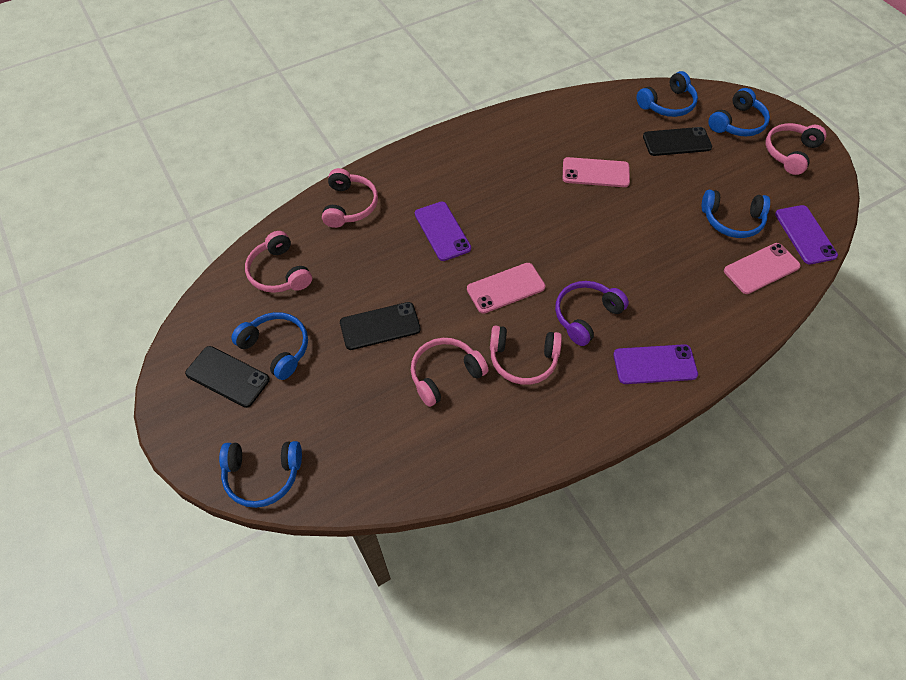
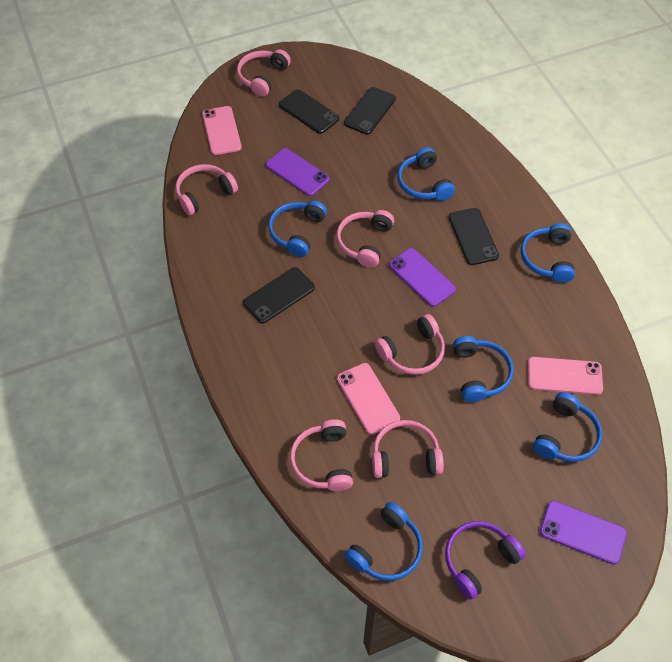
black phone: 3 -> 4
blue headphones: 5 -> 6
pink headphones: 5 -> 6

